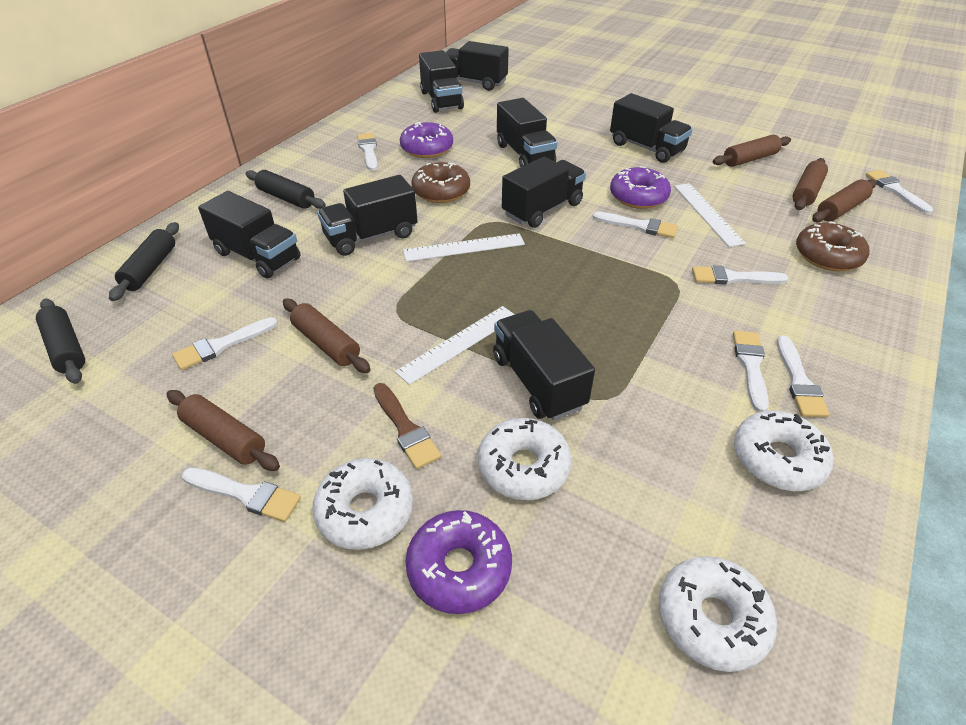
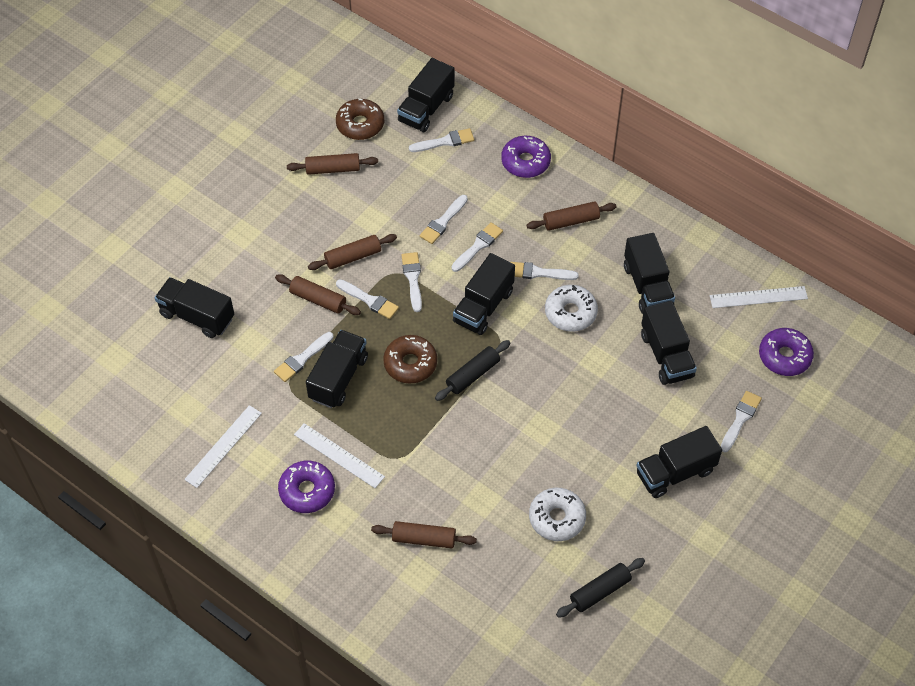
black rolling pin: 3 -> 2
black truck: 8 -> 7
brown brush: 1 -> 0
white donut: 4 -> 2

